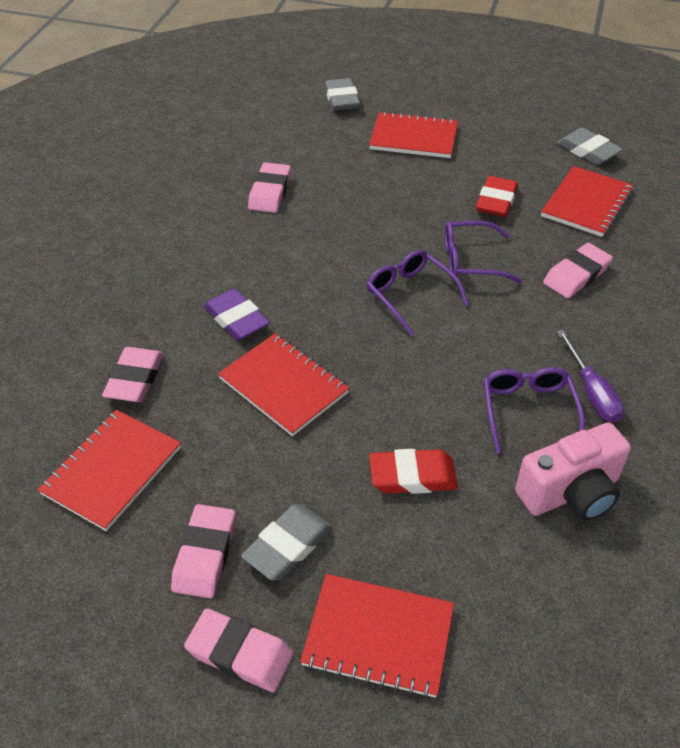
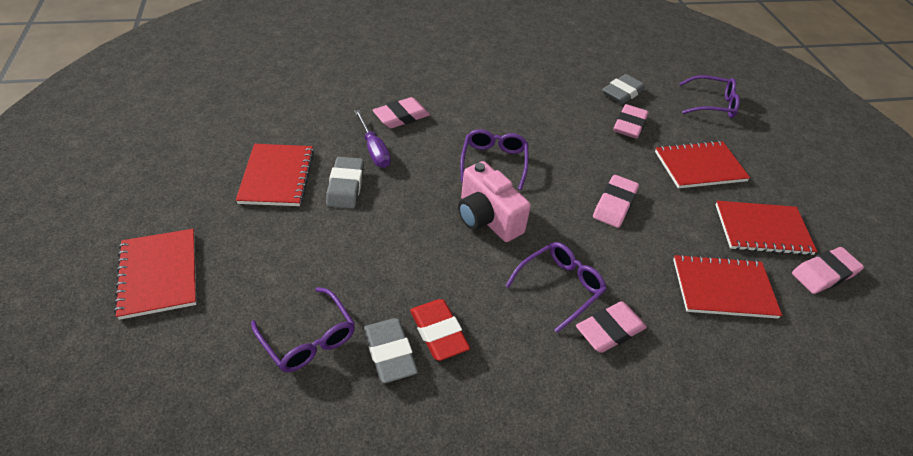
purple eraser: 1 -> 0
purple glasses: 3 -> 4
red eraser: 2 -> 1

